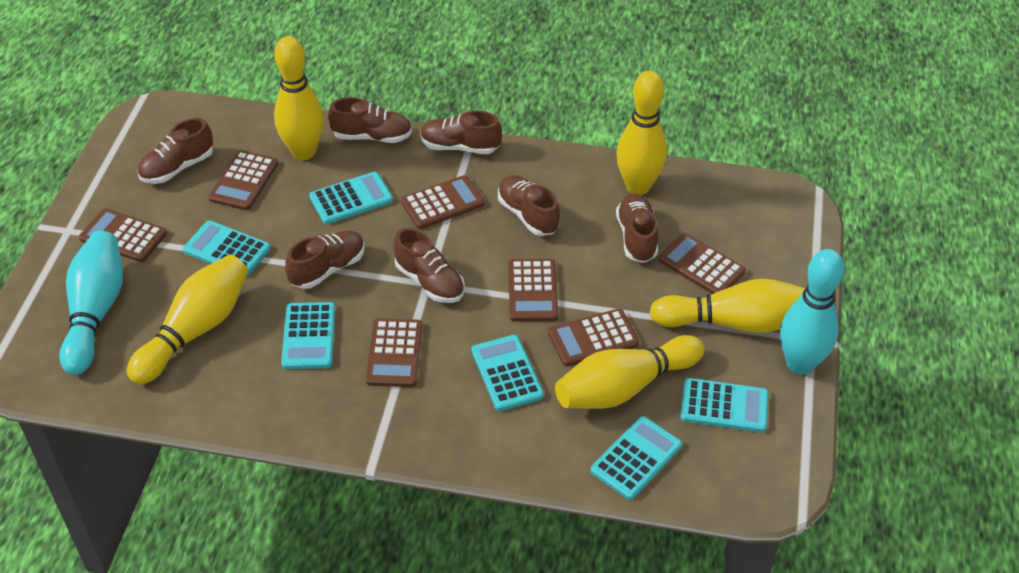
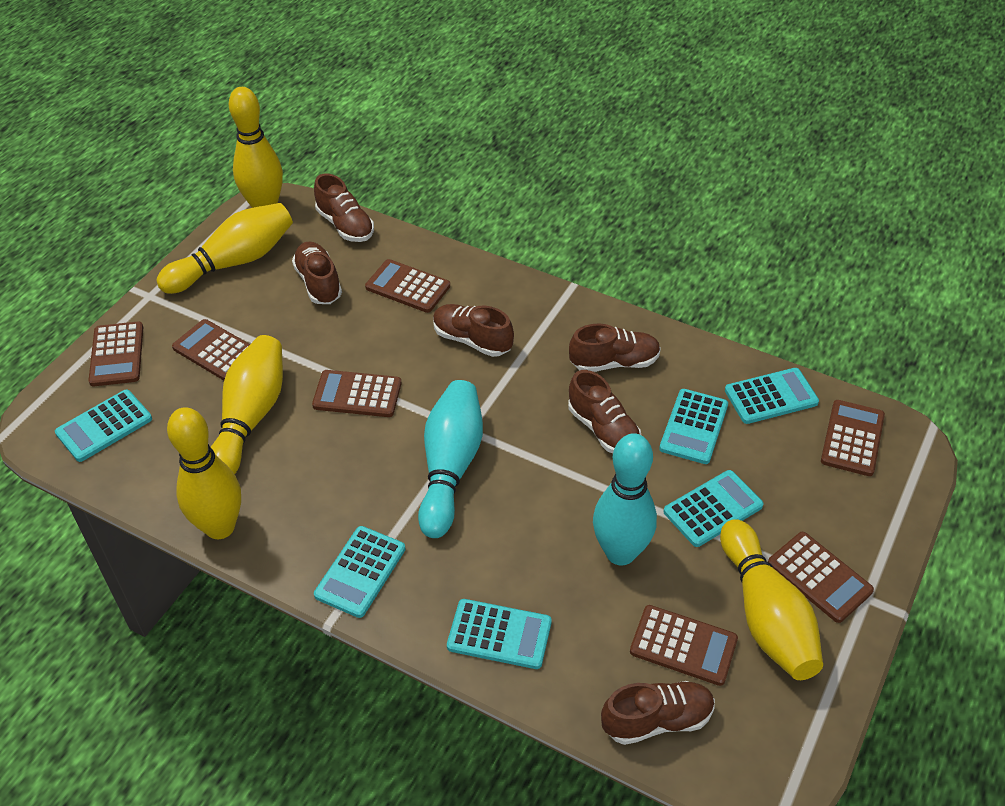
brown shoe: 7 -> 6

